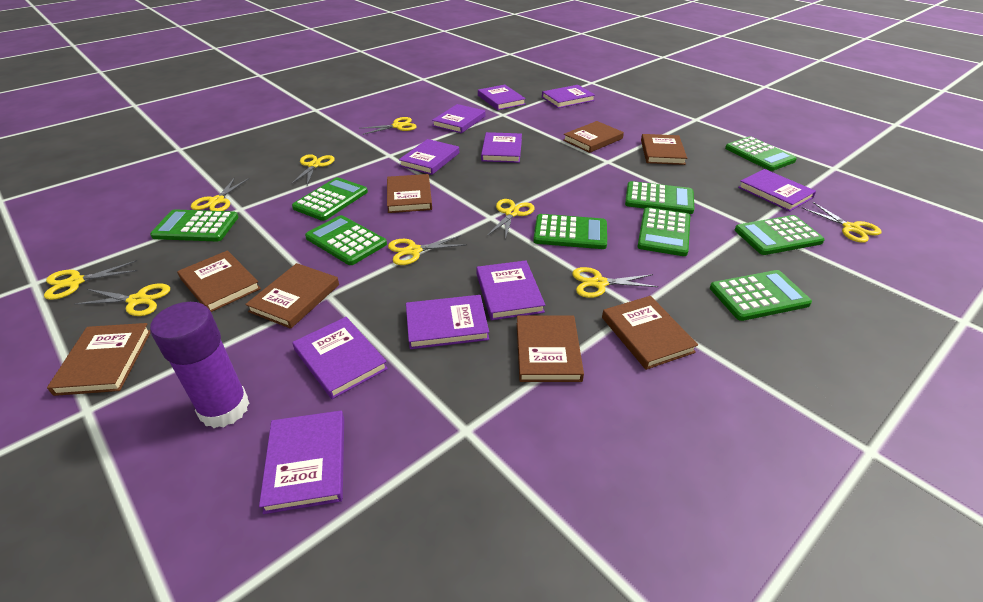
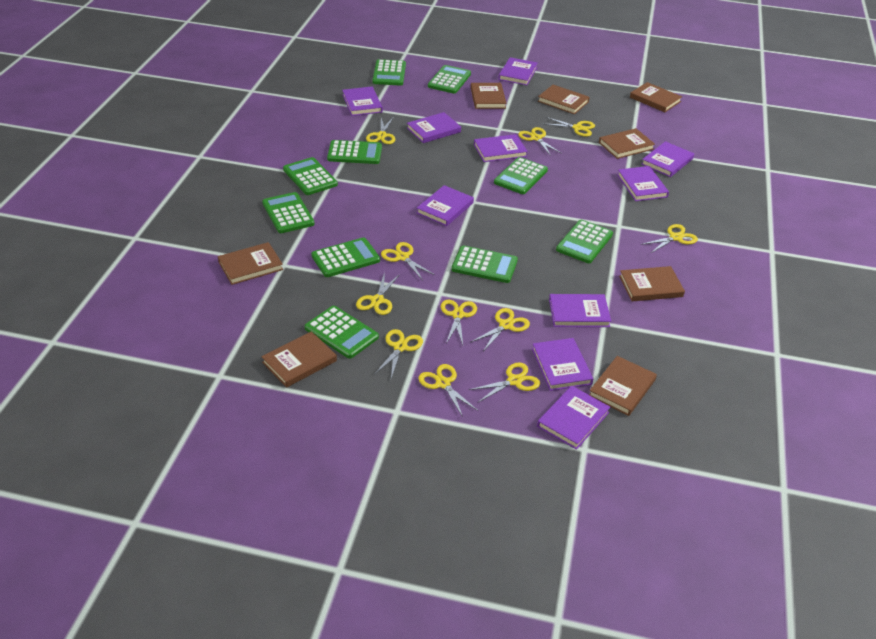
green calculator: 9 -> 10
purple glue stick: 1 -> 0
yellow scissors: 9 -> 11

